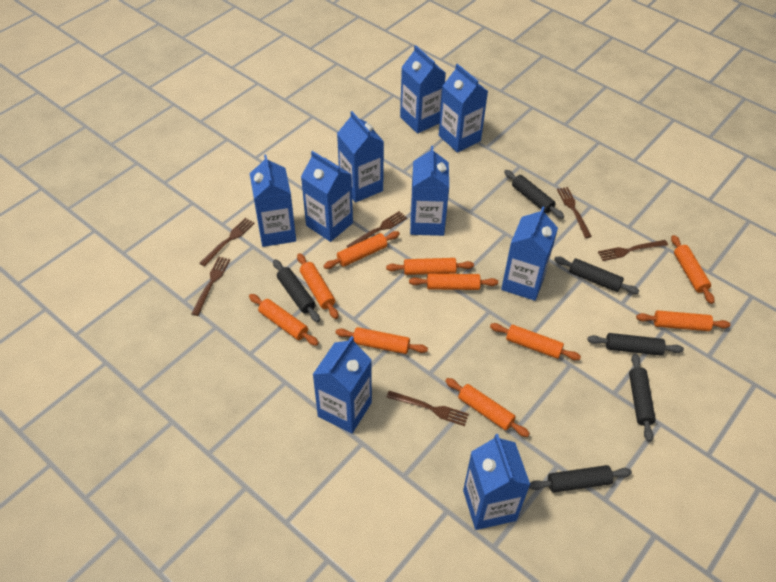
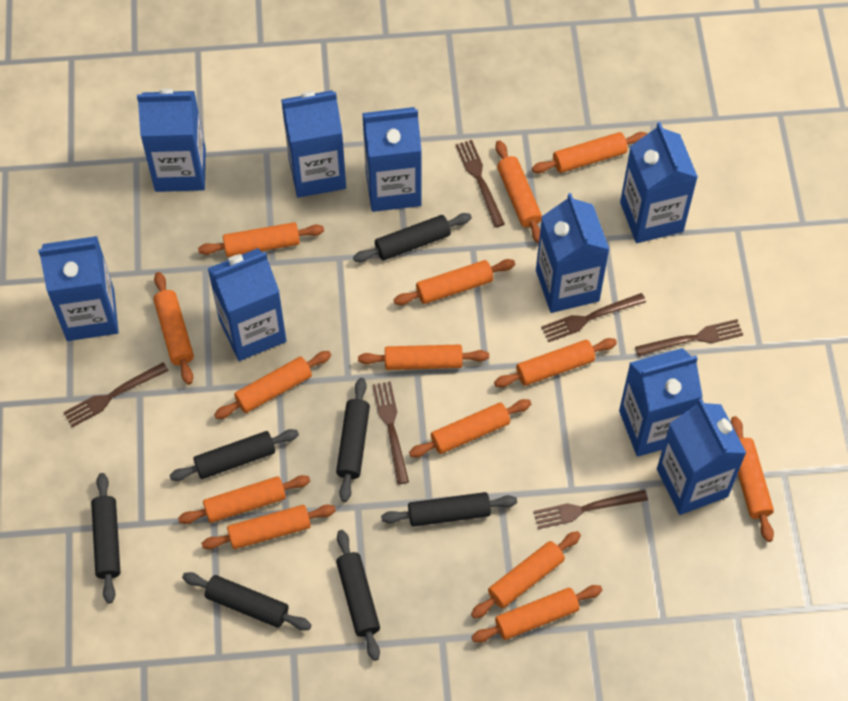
black rolling pin: 6 -> 7
orange rolling pin: 10 -> 14

